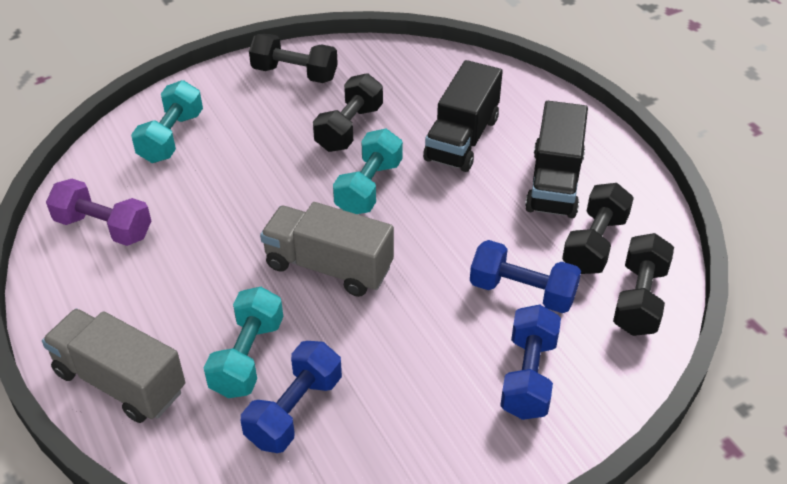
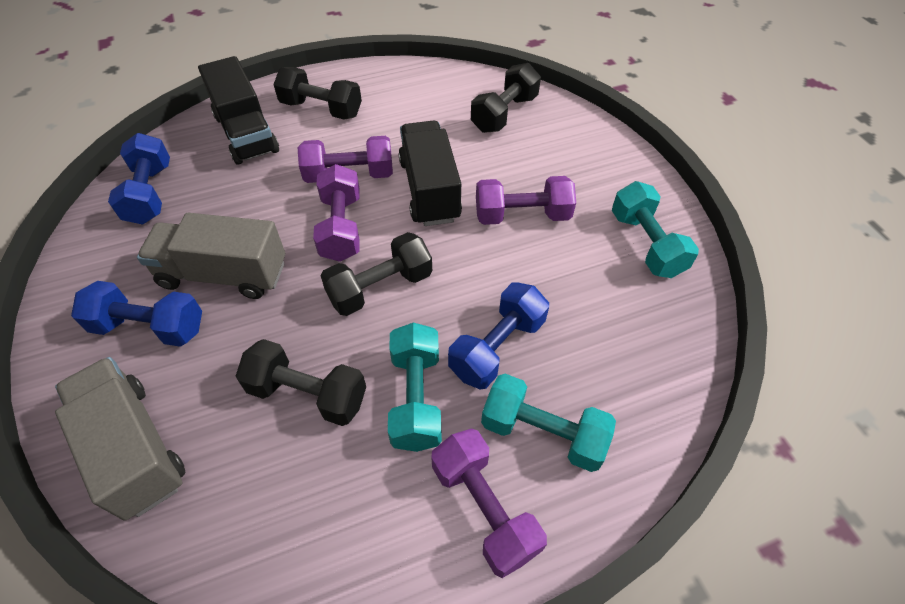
purple dumbbell: 1 -> 4

